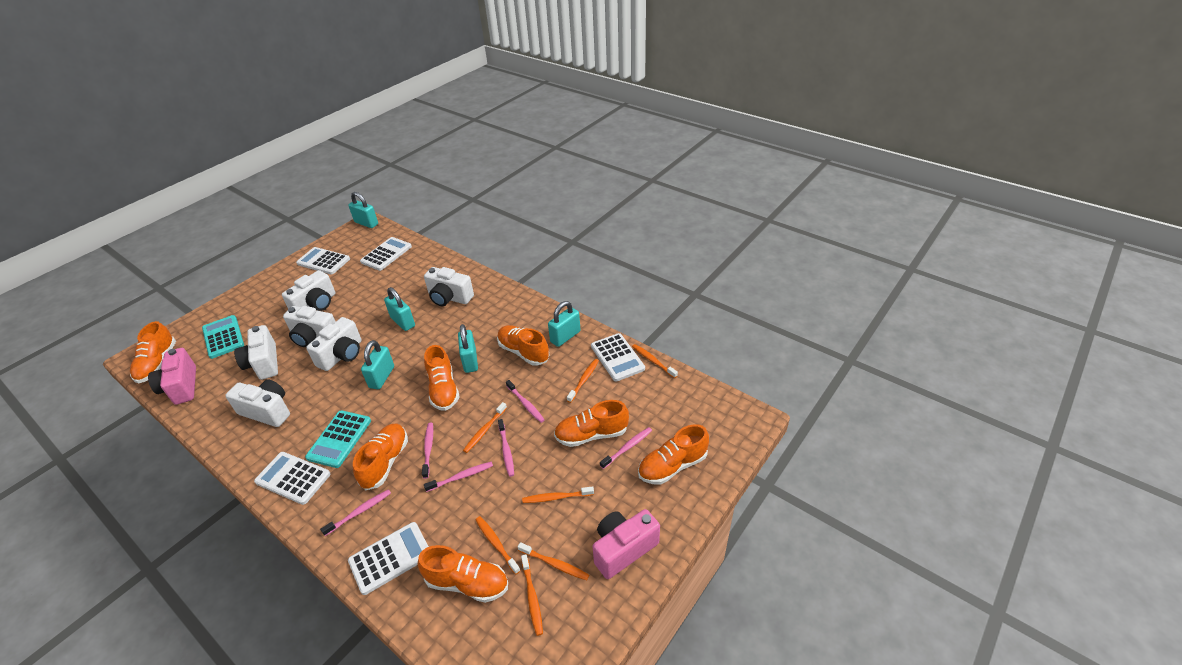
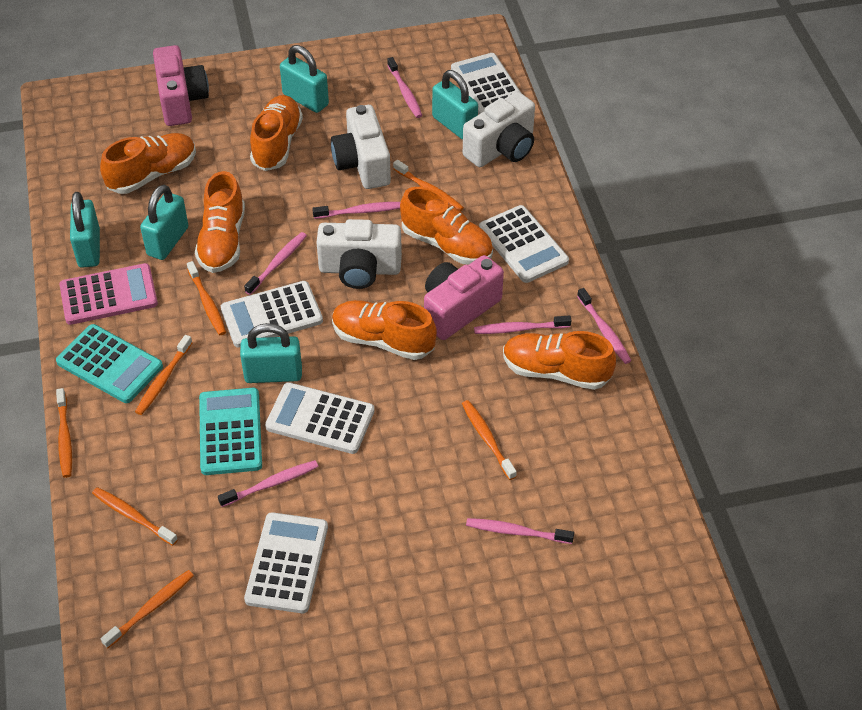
orange shoe: 7 -> 6
pink calculator: 0 -> 1
pink toothbrush: 6 -> 7
white camera: 6 -> 3

